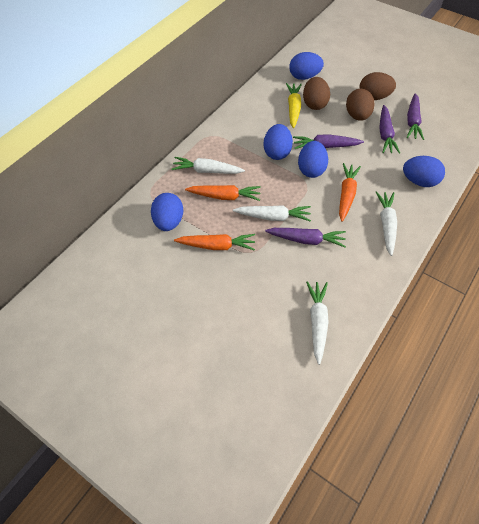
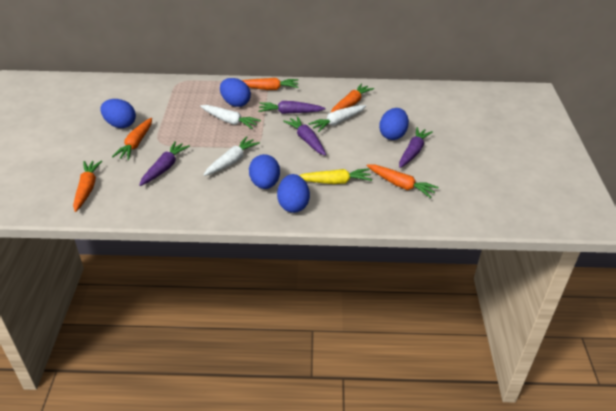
brown egg: 3 -> 0
orange carrot: 3 -> 5
white carrot: 4 -> 3

